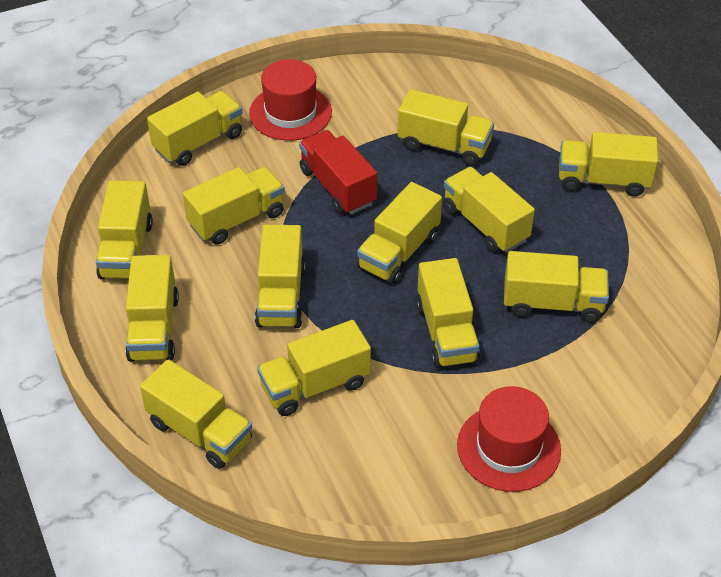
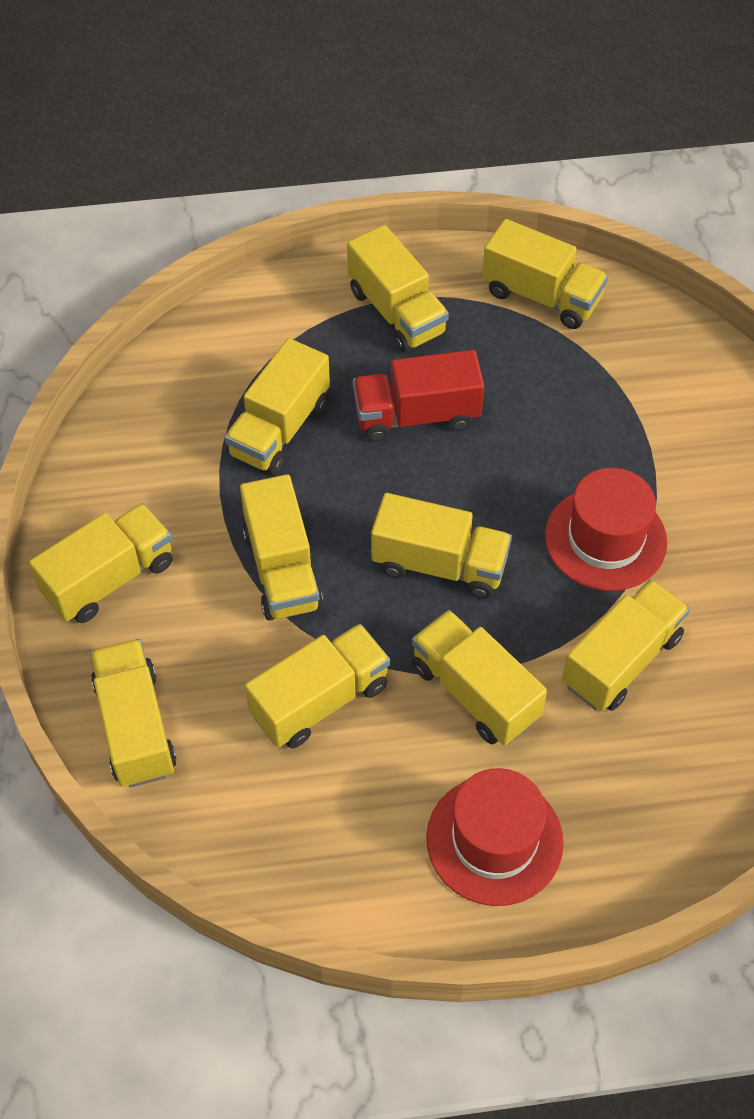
yellow truck: 13 -> 10

